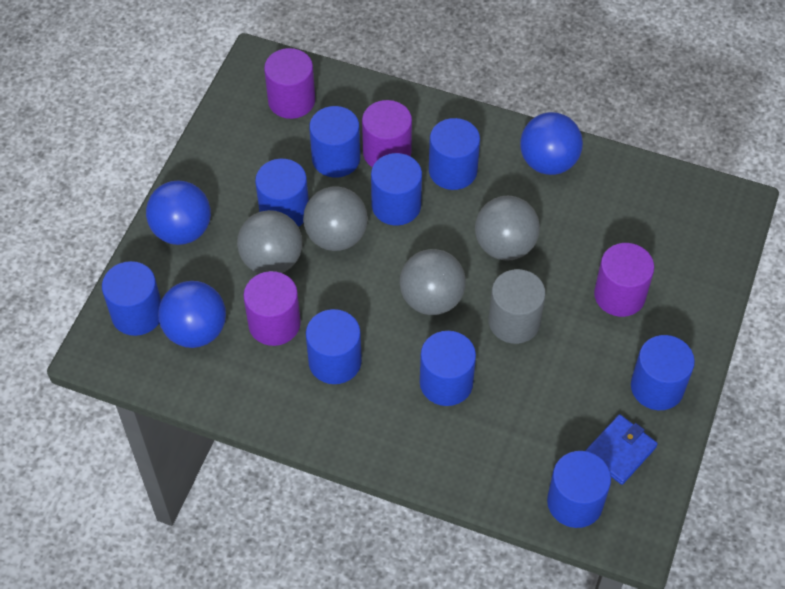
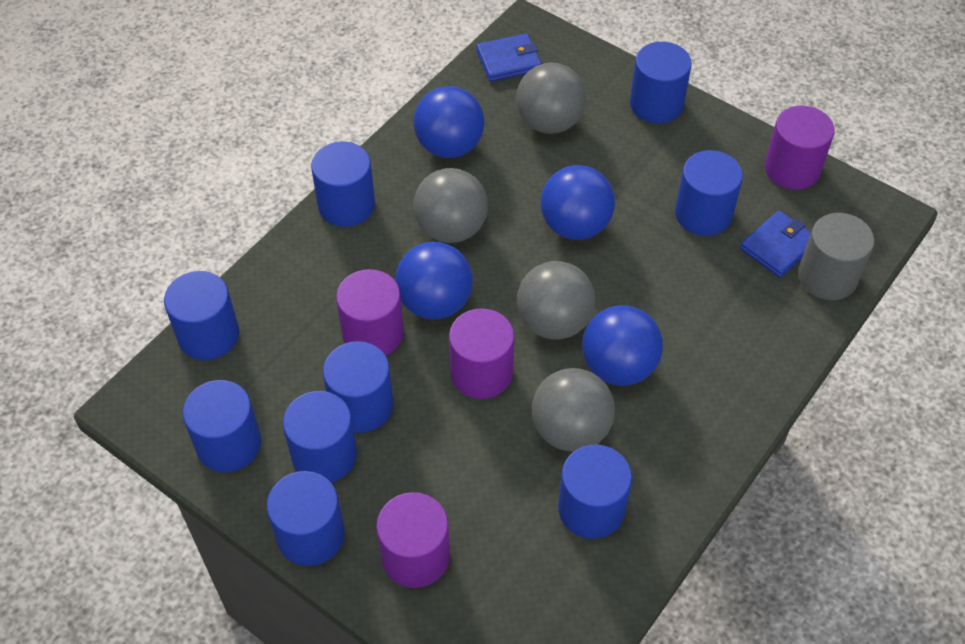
blue ball: 3 -> 4
blue wallet: 1 -> 2

